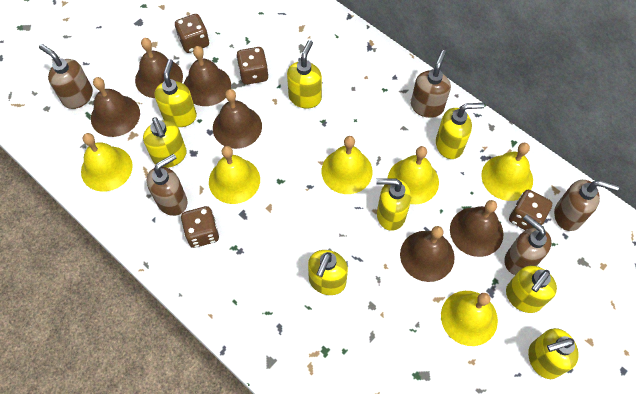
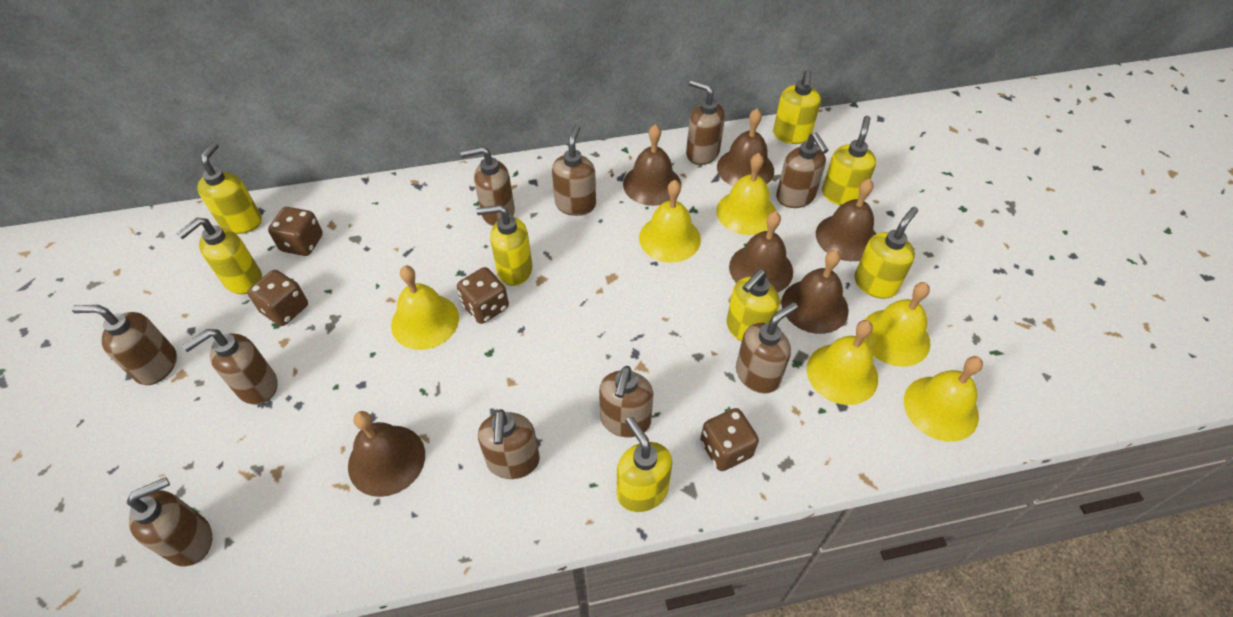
brown soap dispenser: 5 -> 10

